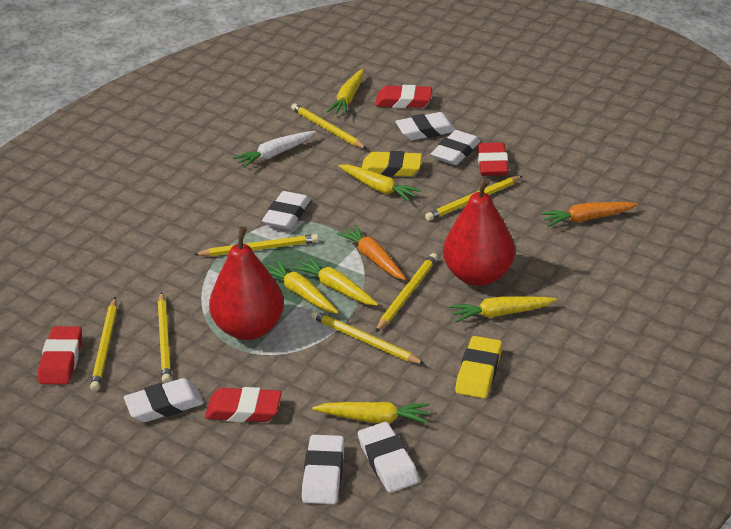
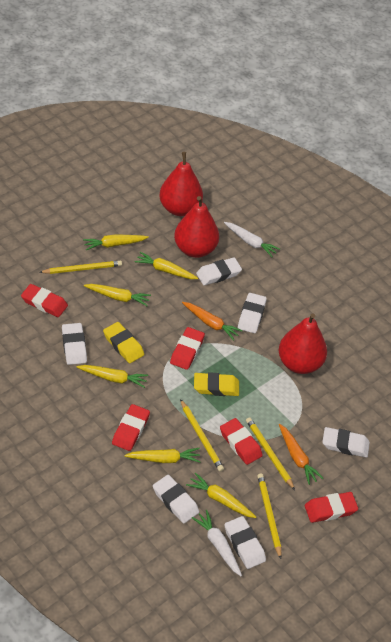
red eraser: 4 -> 5
red pear: 2 -> 3
white carrot: 1 -> 2
yellow pencil: 7 -> 4

